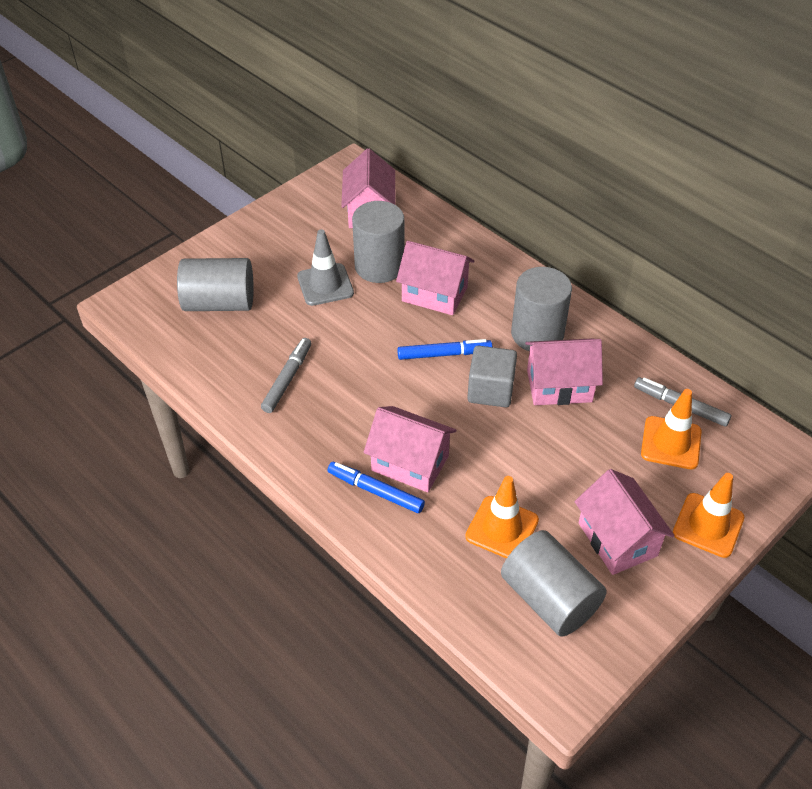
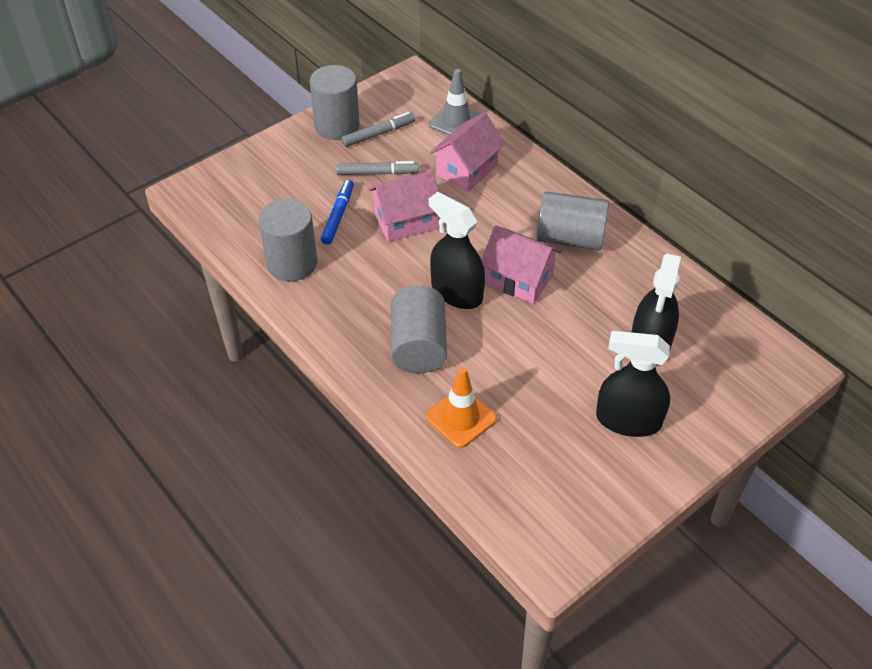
black spray bottle: 0 -> 3
blue marker: 2 -> 1
grey cube: 1 -> 0
orange traffic cone: 3 -> 1
pink house: 5 -> 3

